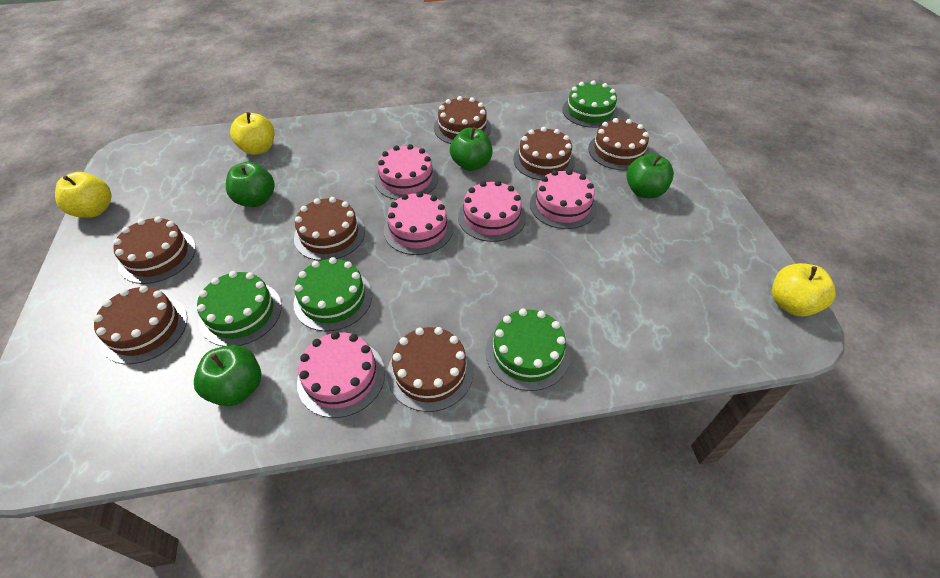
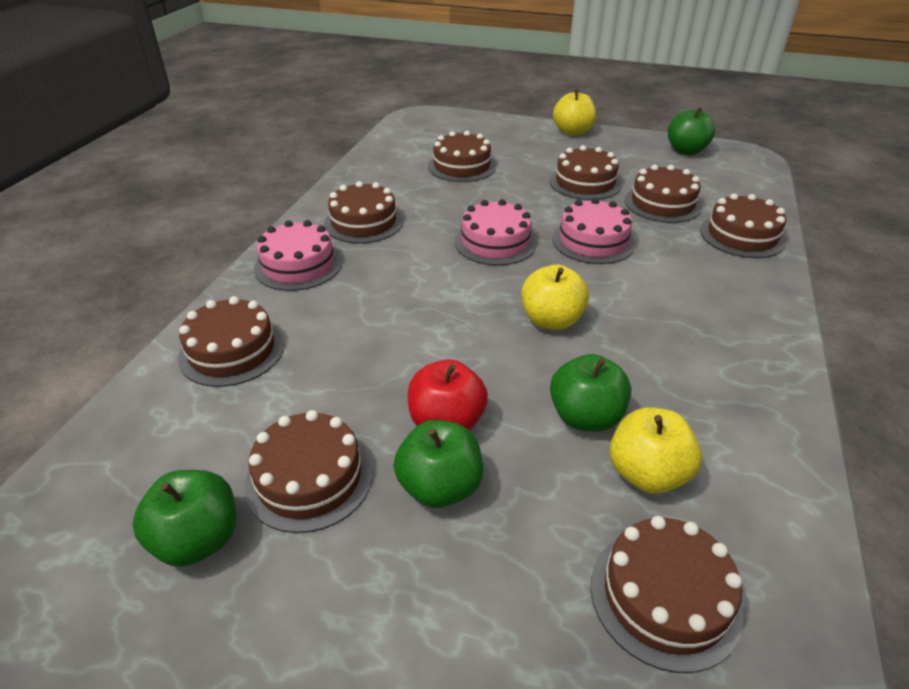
brown cake: 7 -> 8
green cake: 4 -> 0
pink cake: 5 -> 3
red apple: 0 -> 1

